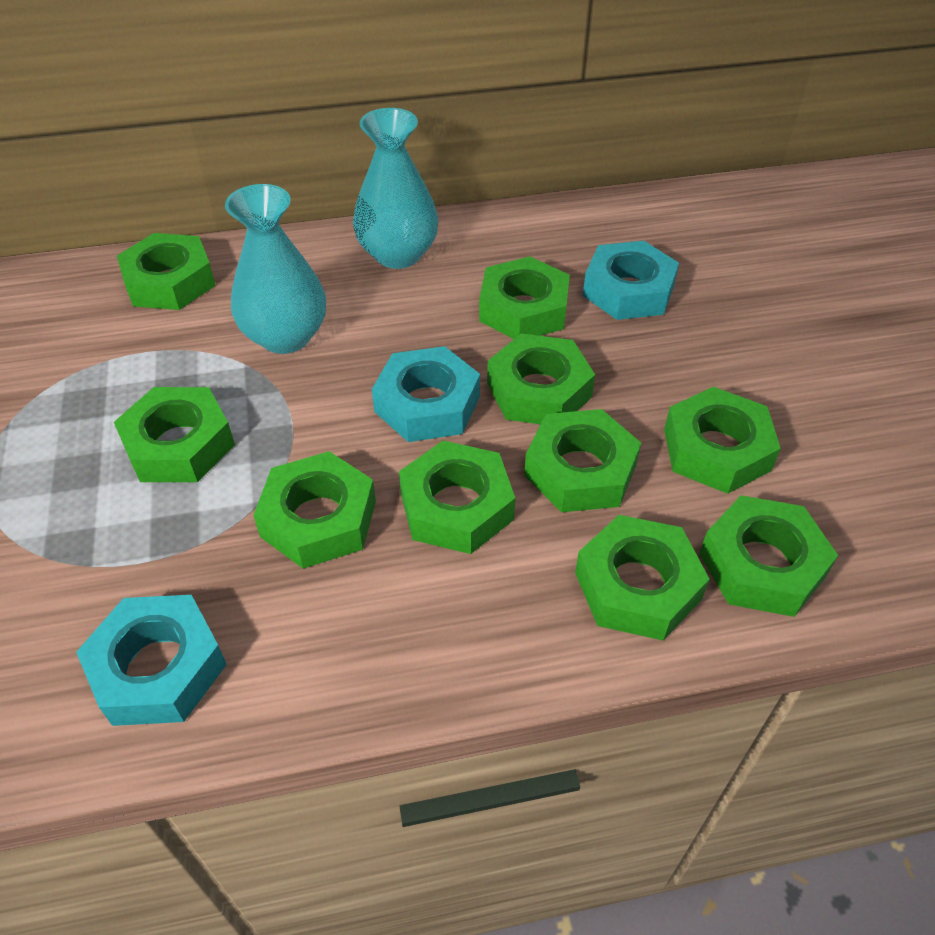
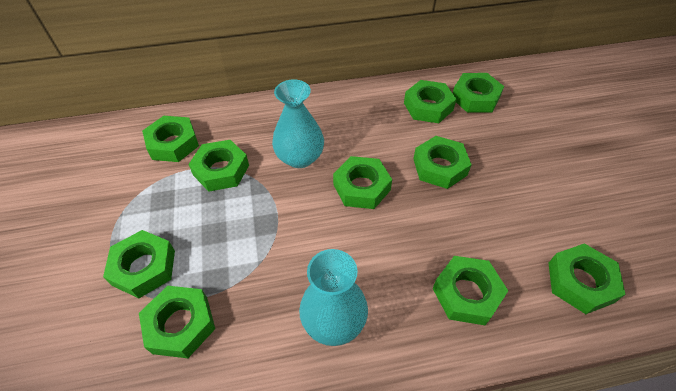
turquoise nut: 3 -> 0

